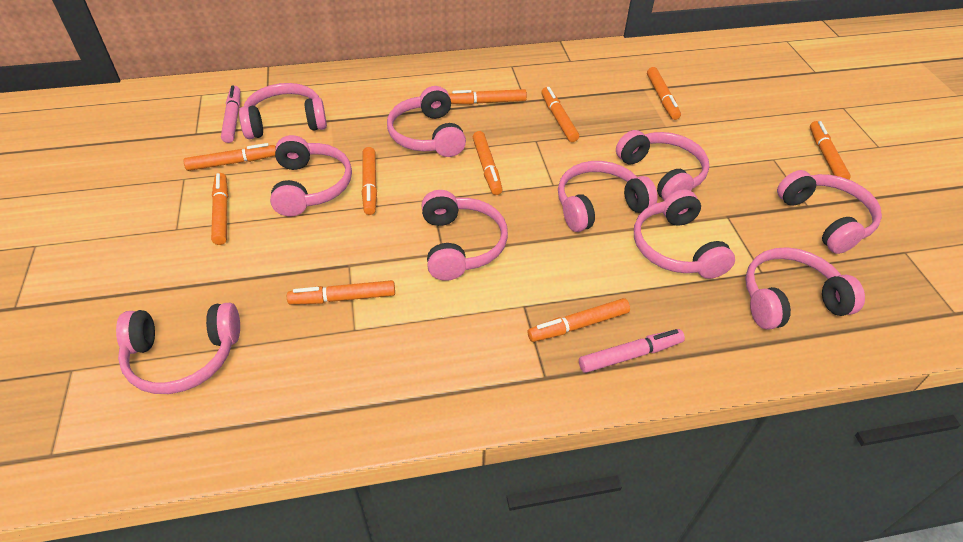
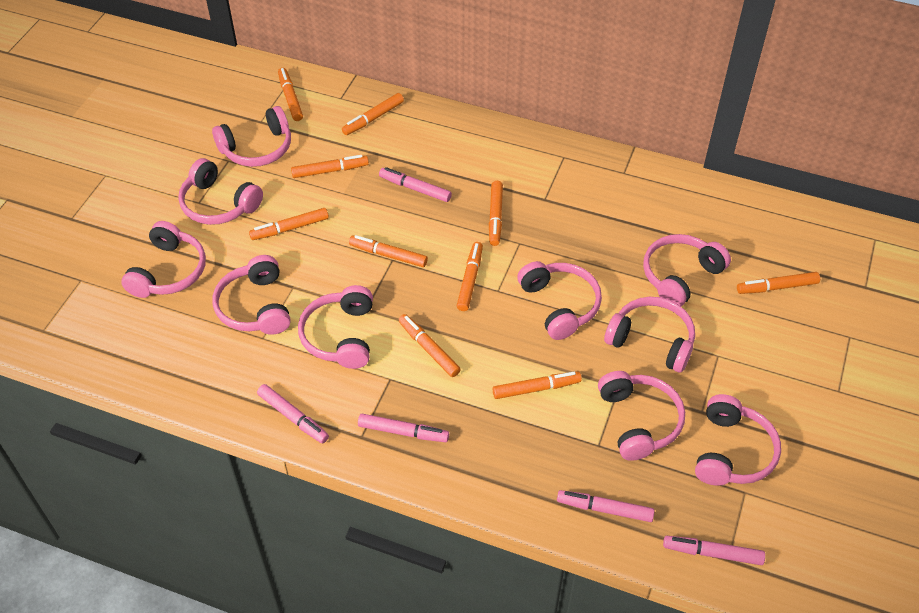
pink marker: 2 -> 5

